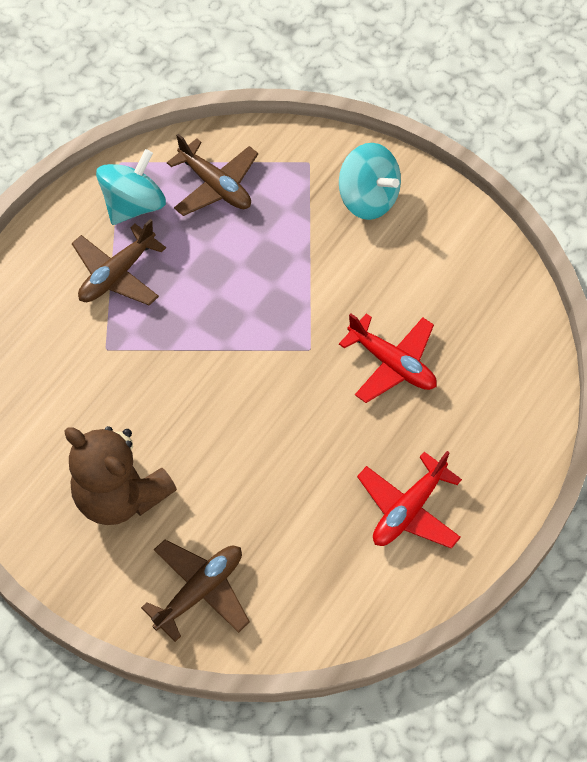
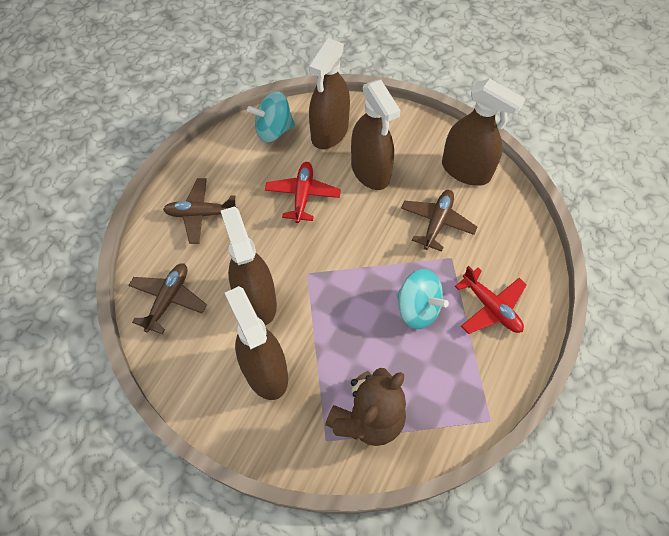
brown spray bottle: 0 -> 5

